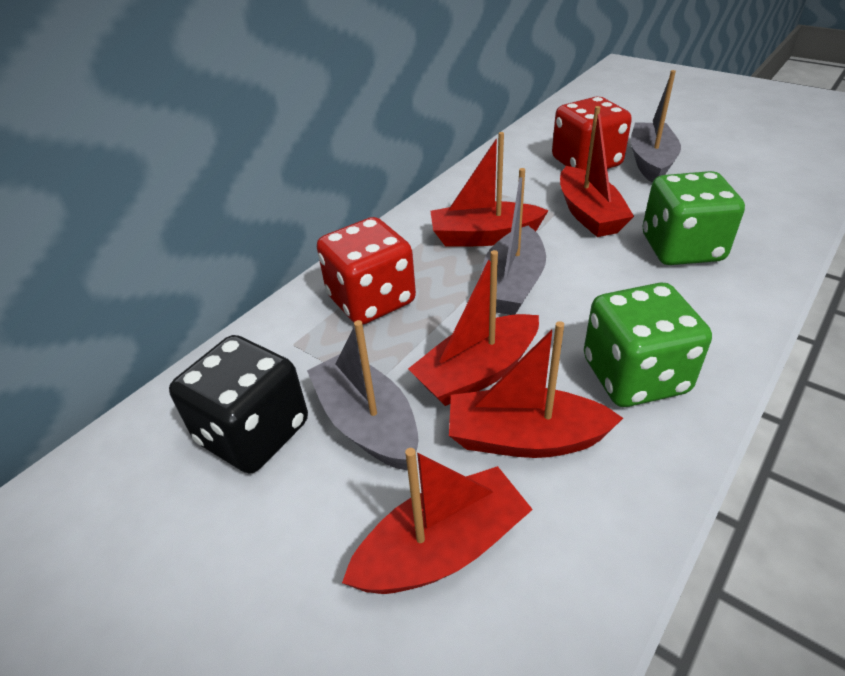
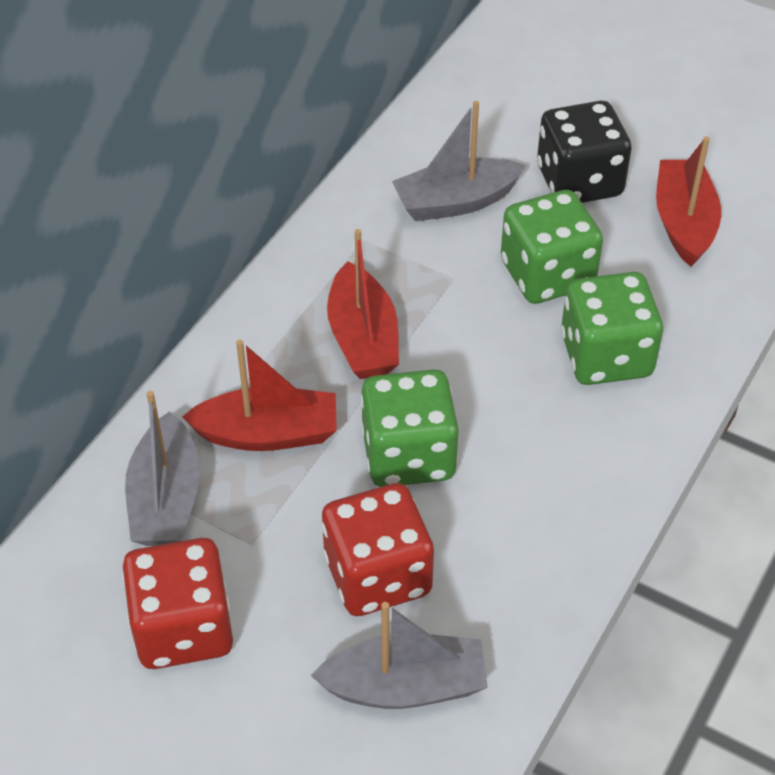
green dice: 2 -> 3
red boat: 5 -> 3

